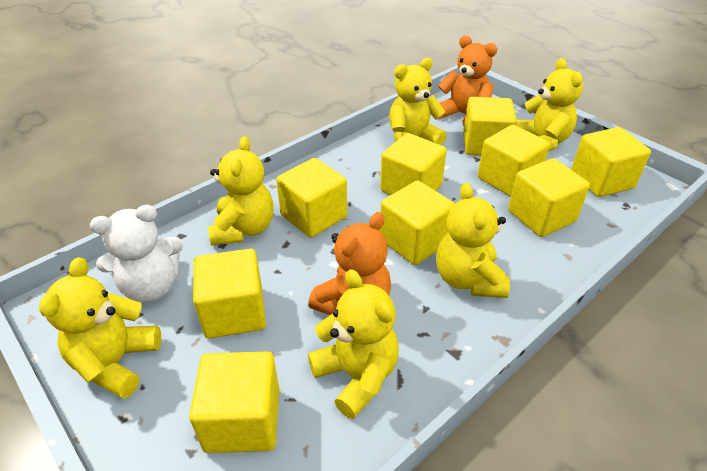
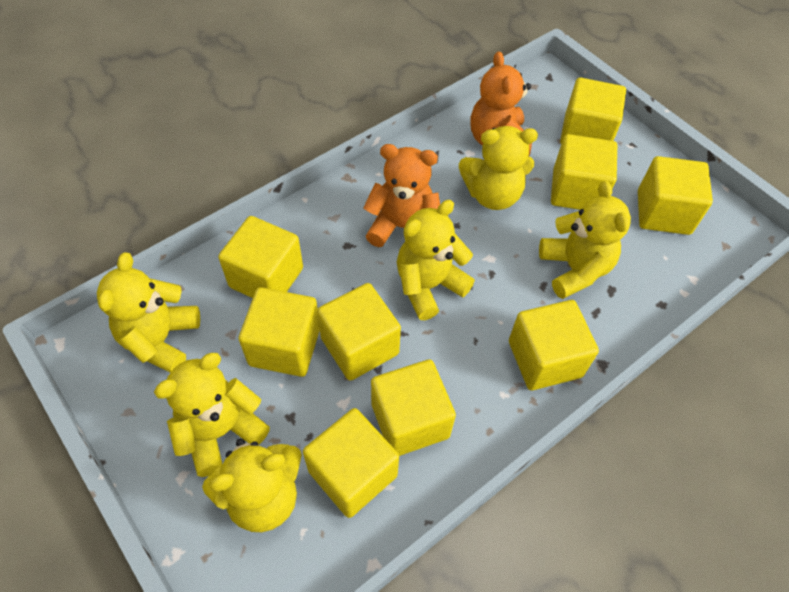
white teddy bear: 1 -> 0

